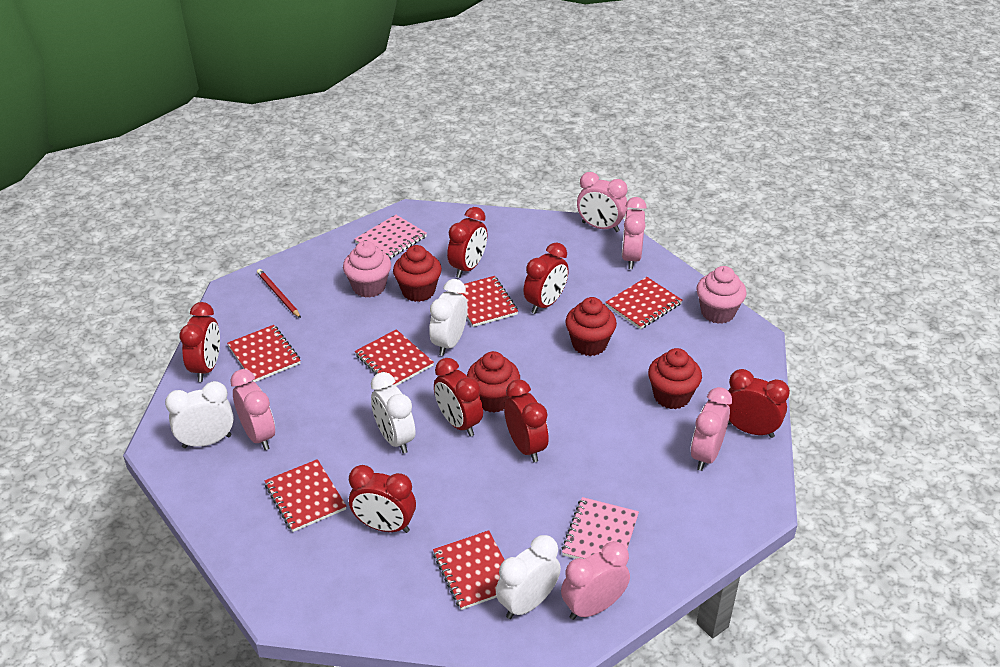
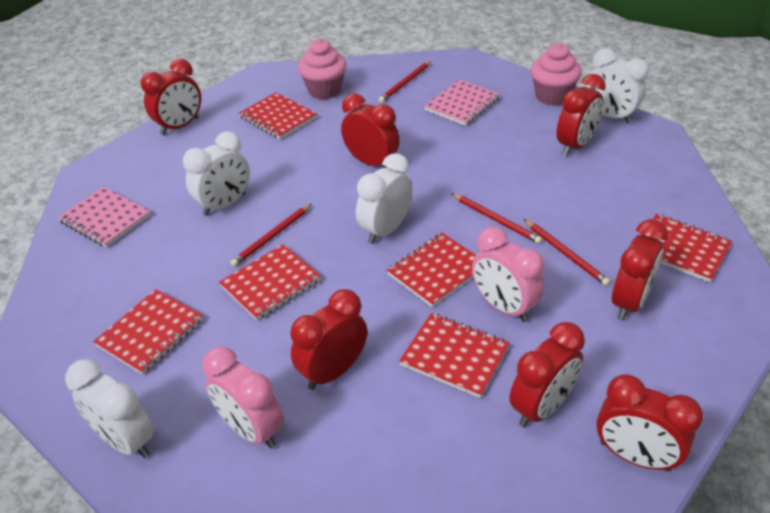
pink clock: 5 -> 2
red cupcake: 4 -> 0
red pencil: 1 -> 4

